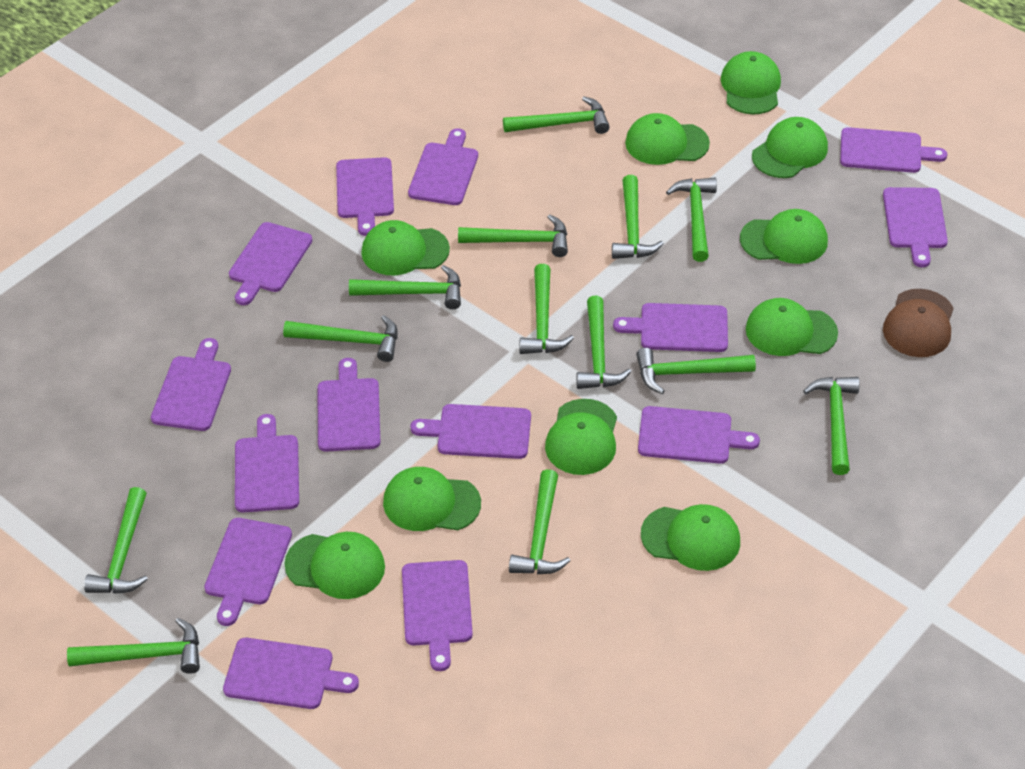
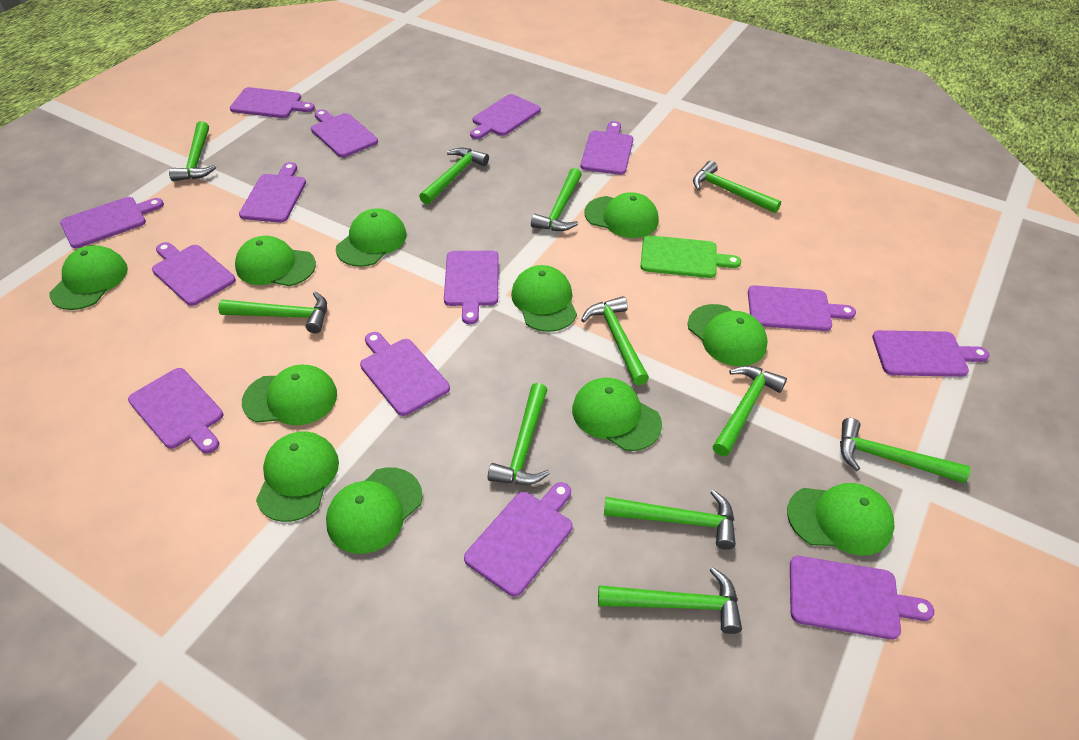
brown cap: 1 -> 0
green cap: 10 -> 11
green cutting board: 0 -> 1
green hammer: 13 -> 11

